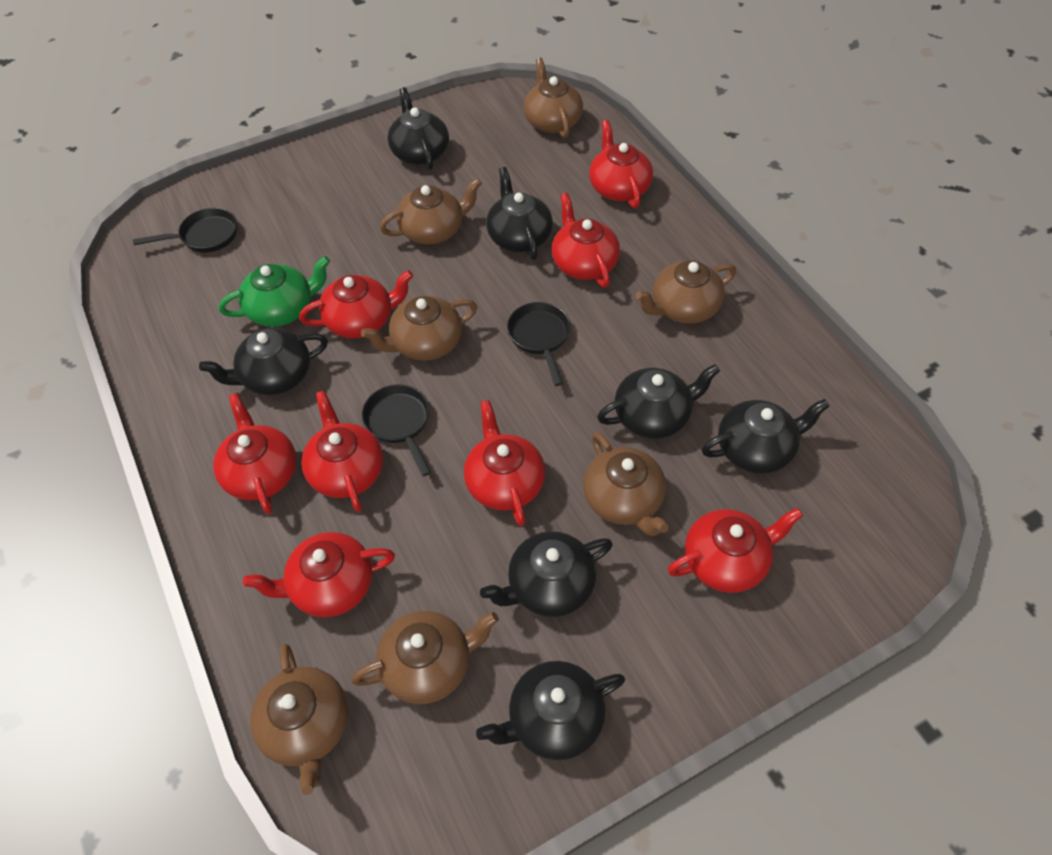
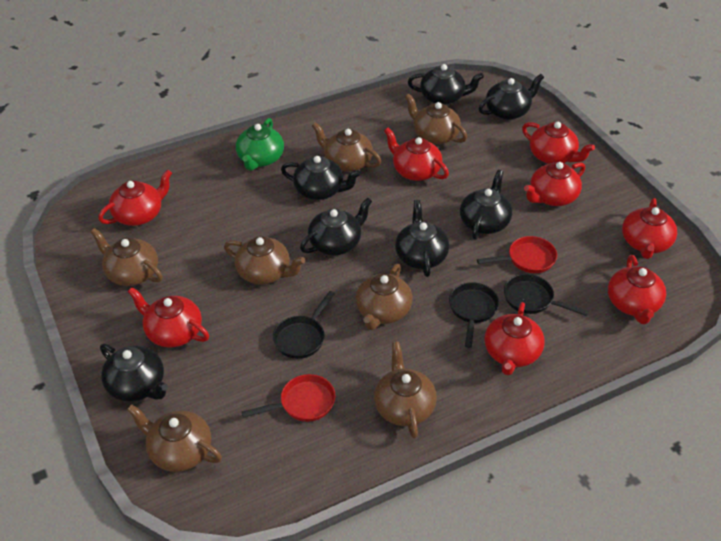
red pan: 0 -> 2

